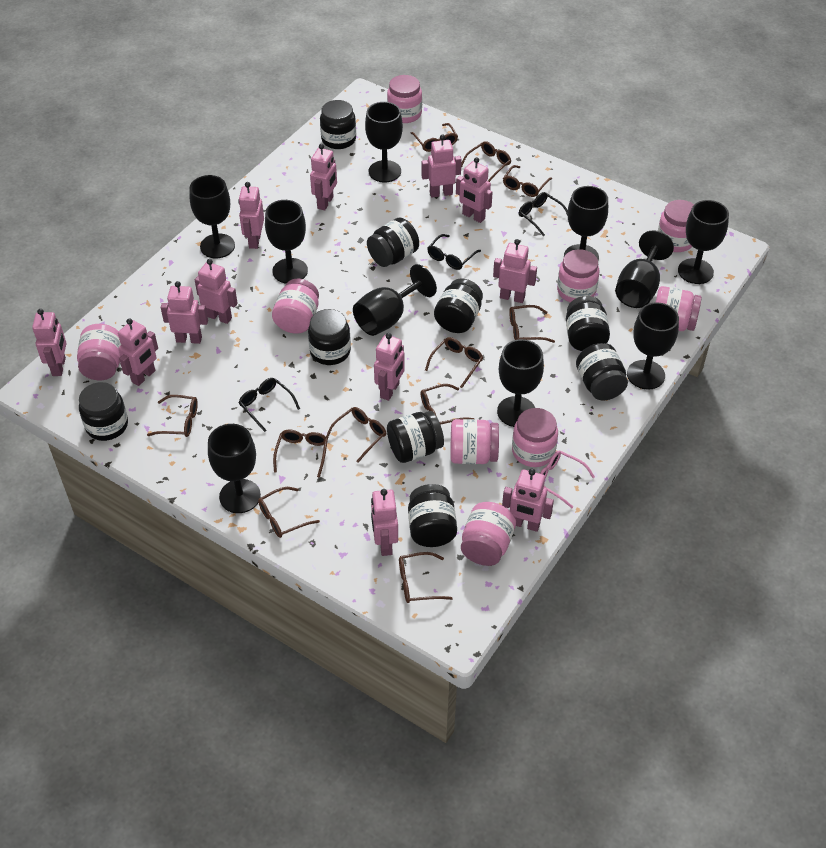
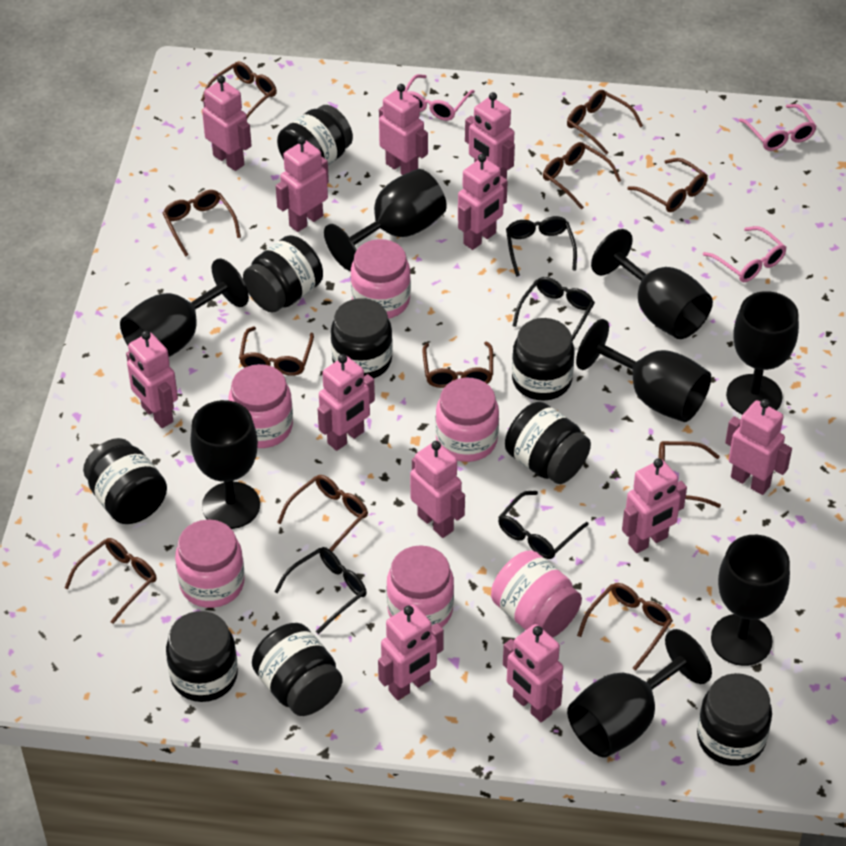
black glasses: 3 -> 4
black goblet: 10 -> 8
pink glasses: 1 -> 3
pink jar: 9 -> 6

